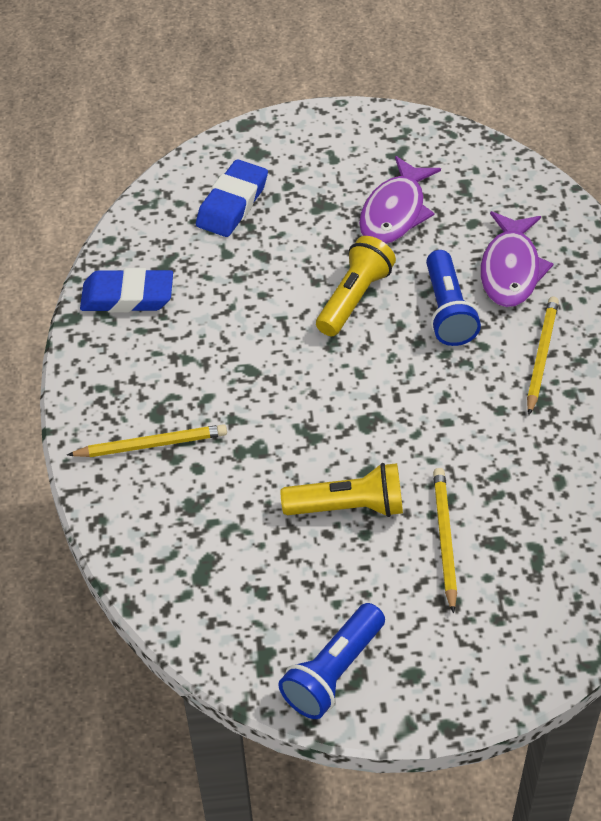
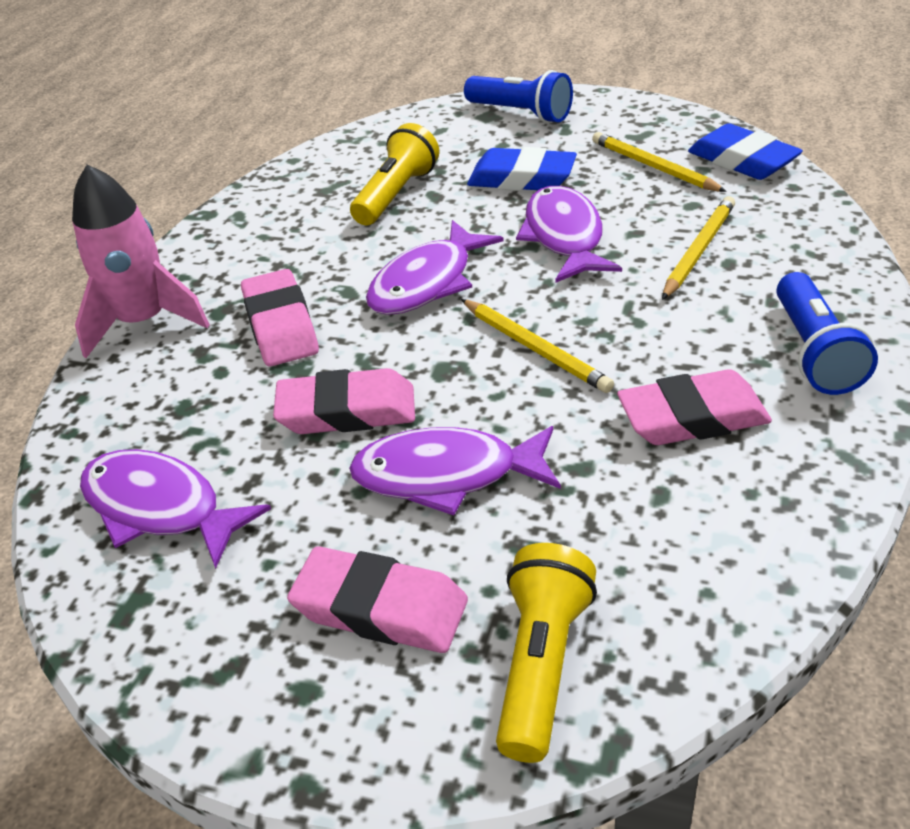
pink eraser: 0 -> 4
pink rocket: 0 -> 1
purple fish: 2 -> 4

